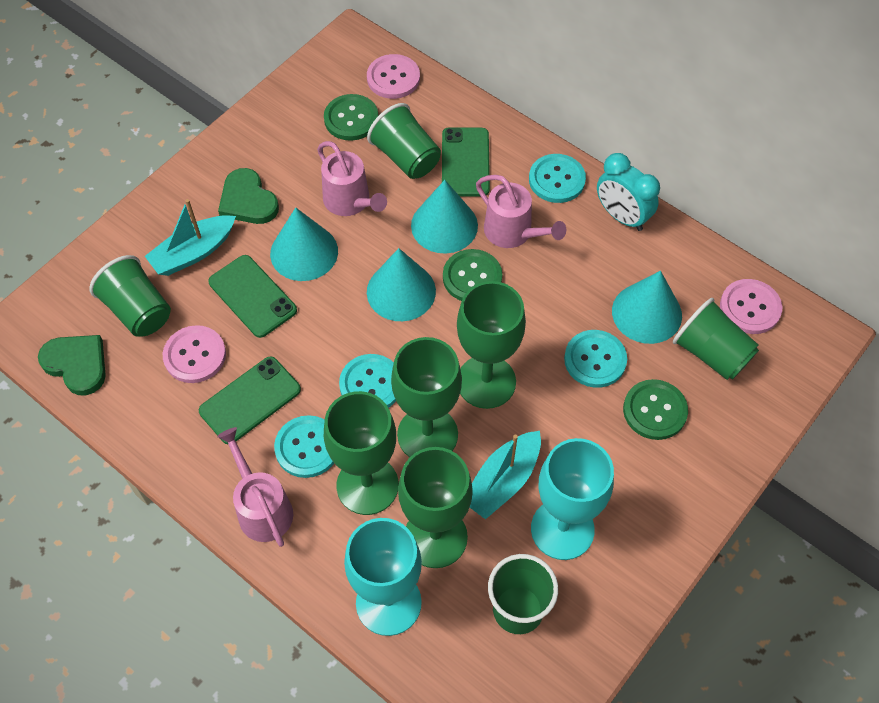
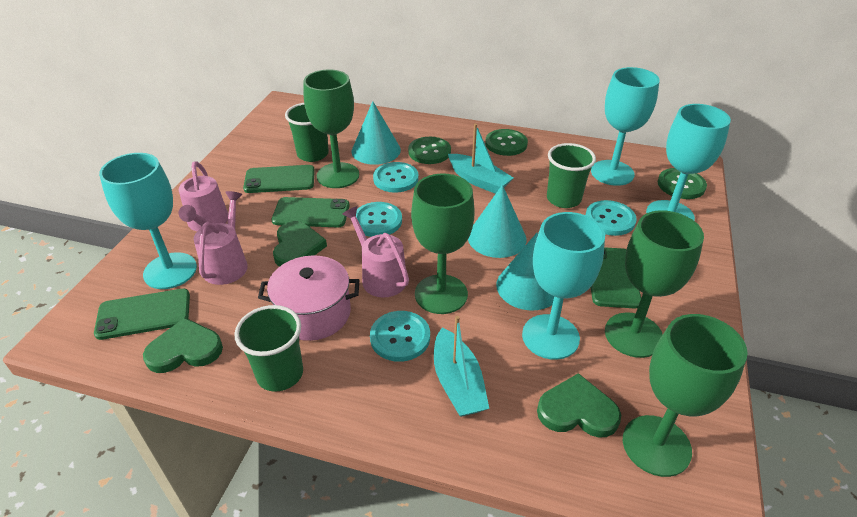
green cup: 4 -> 3
green heart: 2 -> 3
green phone: 3 -> 4
pink button: 3 -> 0
pink pot: 0 -> 1
turquoise clock: 1 -> 0
turquoise cone: 4 -> 3
turquoise goblet: 2 -> 4

